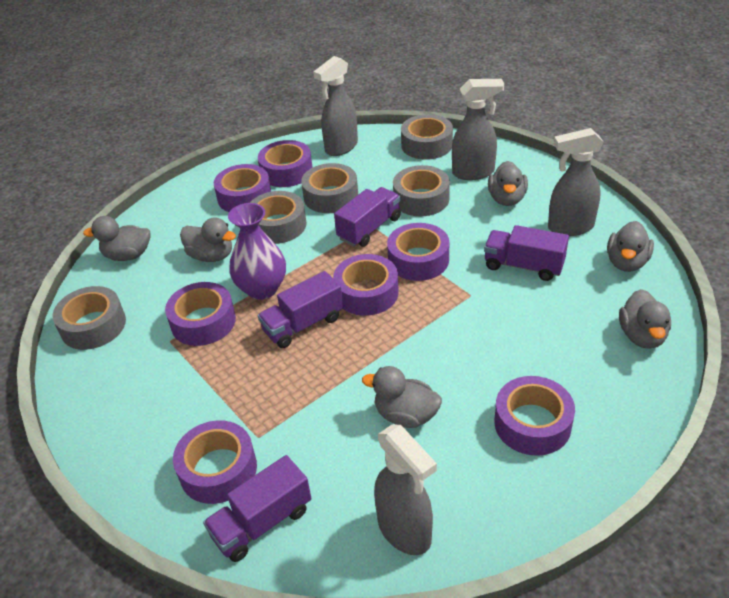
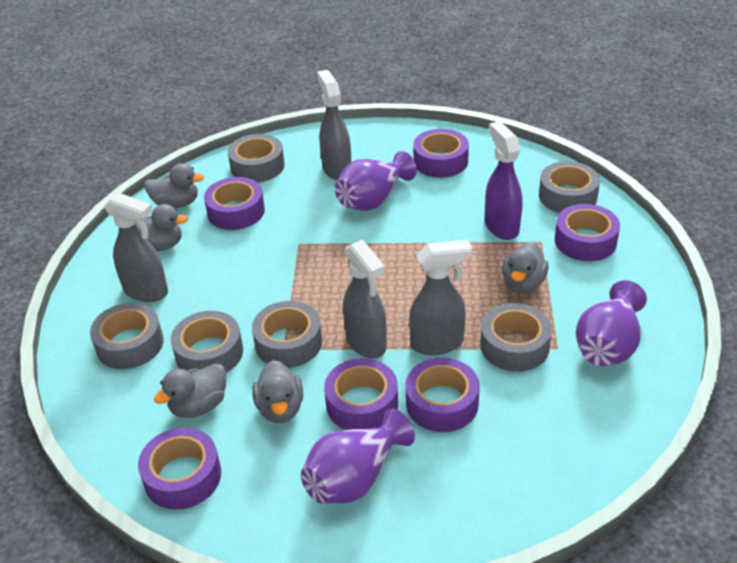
grey duck: 6 -> 5
grey tape: 5 -> 6
purple spray bottle: 0 -> 1
purple tape: 7 -> 6
purple truck: 4 -> 0
purple vase: 1 -> 3

